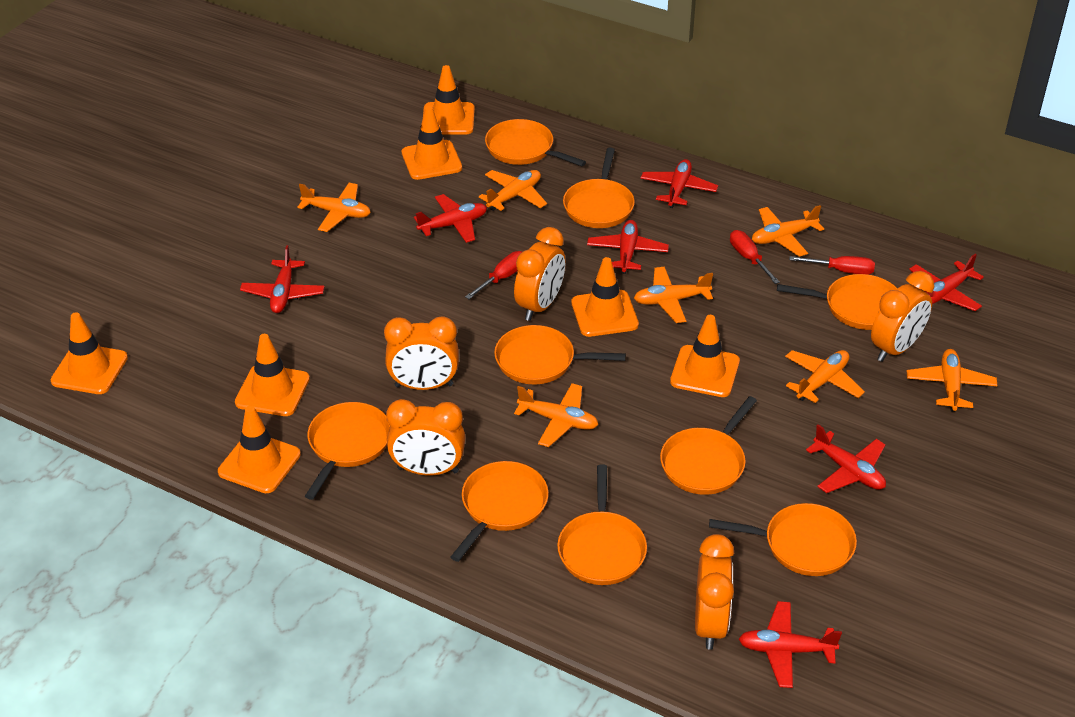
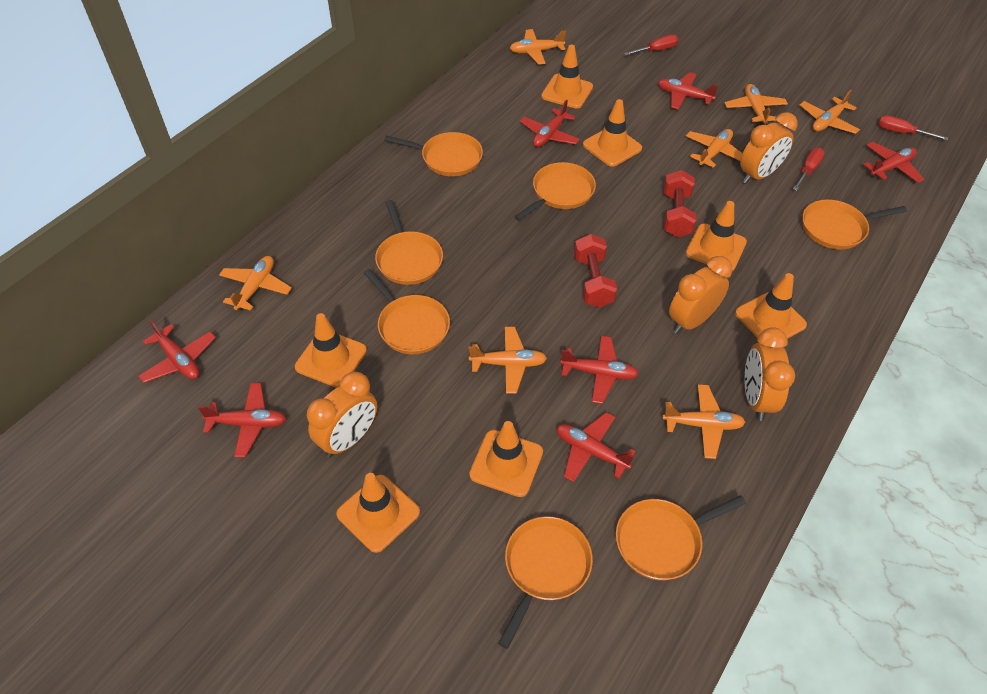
orange clock: 5 -> 4
orange pan: 9 -> 7
red dumbbell: 0 -> 2

